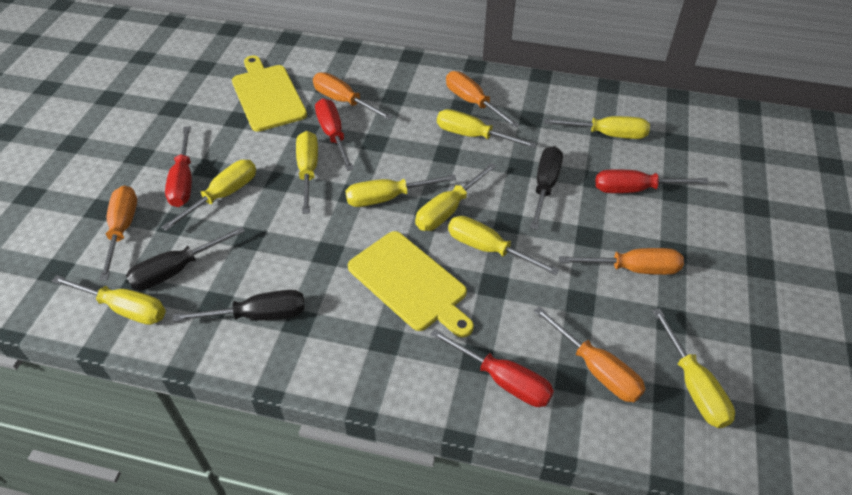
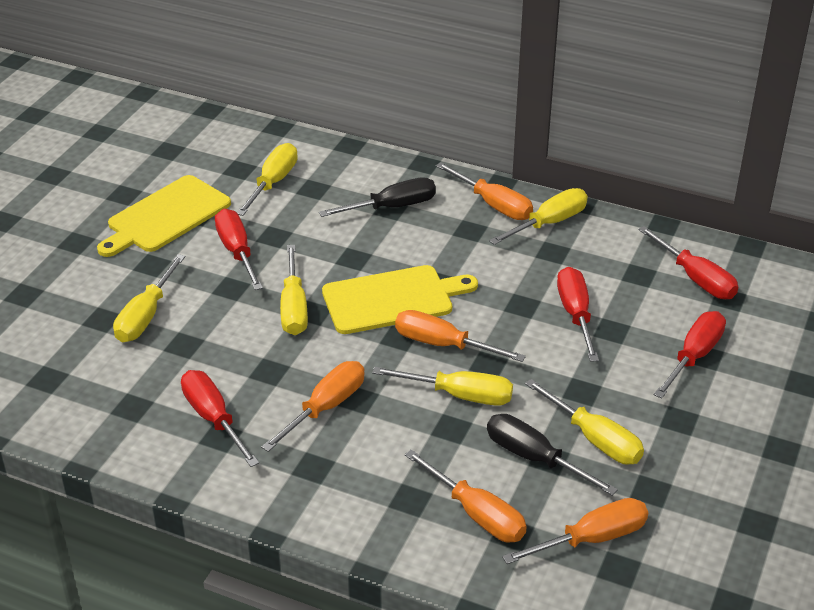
black screwdriver: 3 -> 2
red screwdriver: 4 -> 5
yellow screwdriver: 9 -> 6

